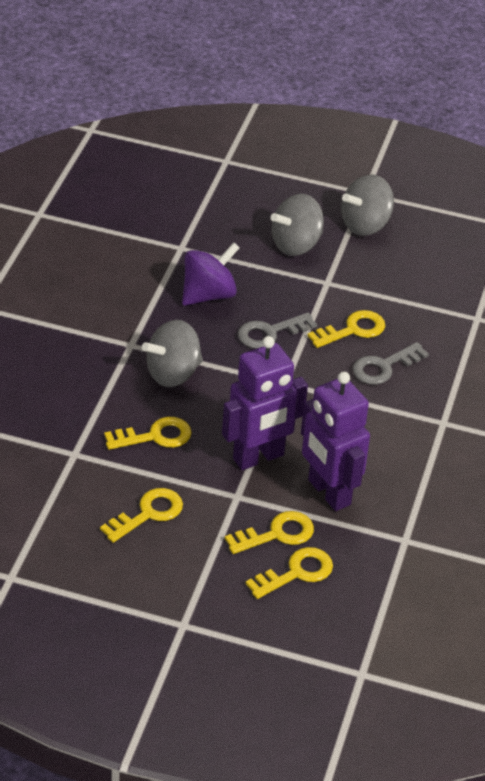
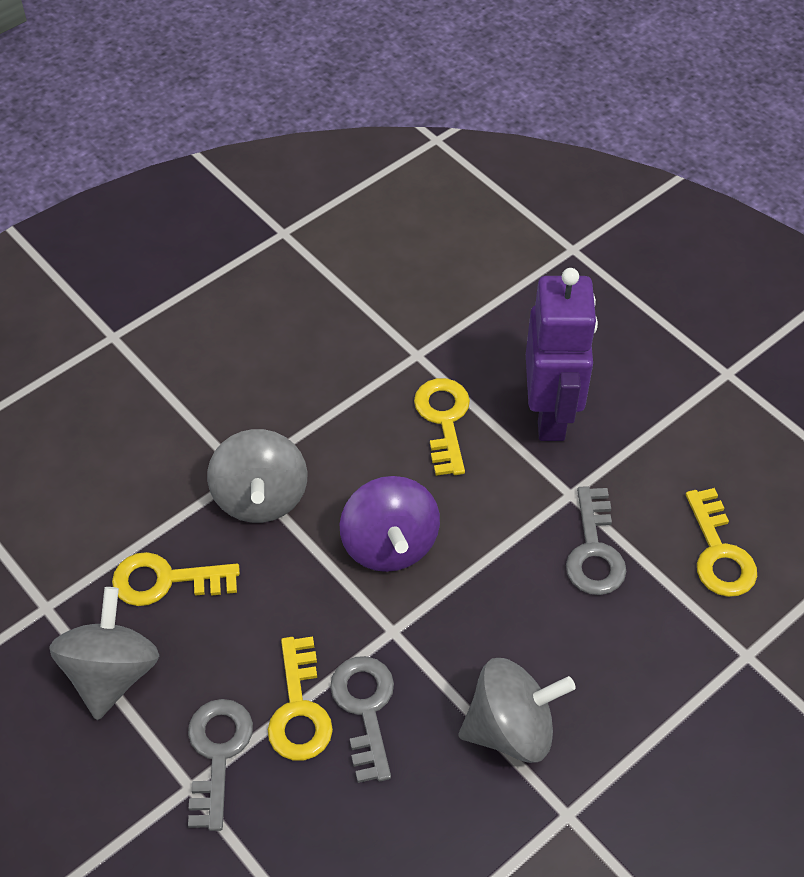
grey key: 2 -> 3
purple robot: 2 -> 1
yellow key: 5 -> 4

